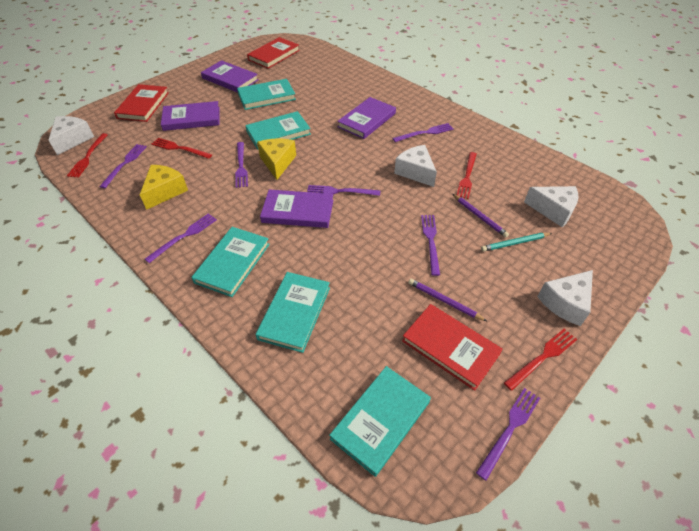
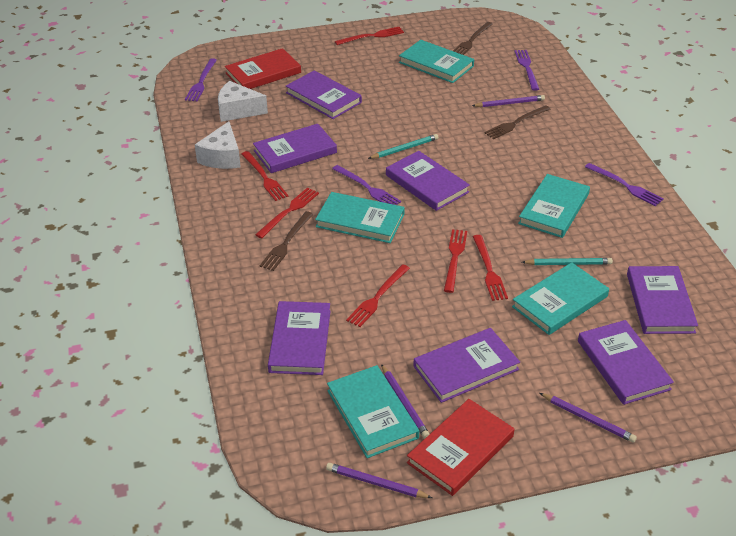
brown fork: 0 -> 3
purple book: 4 -> 7
purple fork: 7 -> 4
purple pencil: 2 -> 4
red book: 3 -> 2
red fork: 4 -> 6
turquoise pencil: 1 -> 2
white cheese: 4 -> 2
yellow cheese: 2 -> 0

